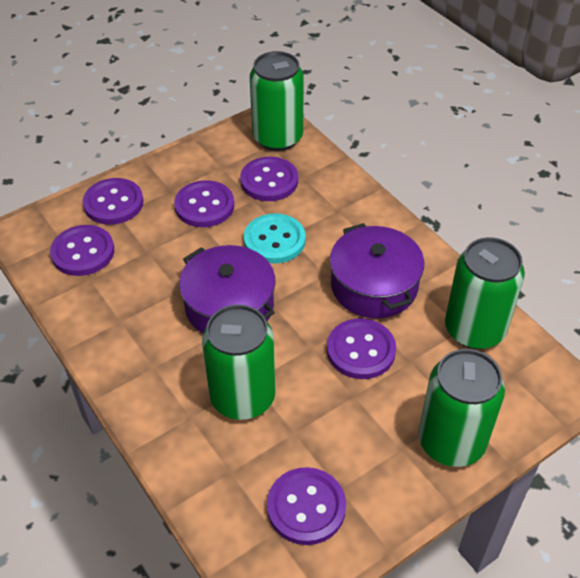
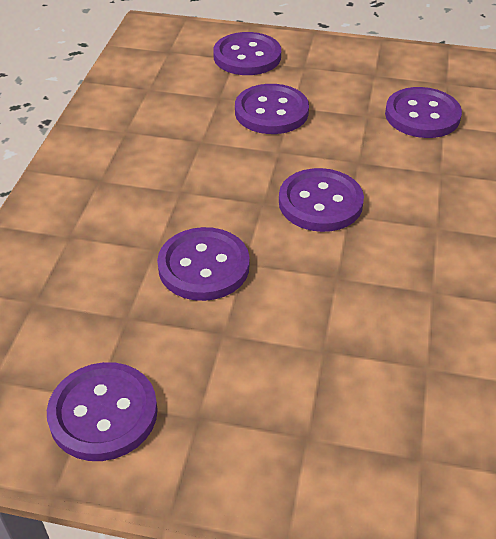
green can: 4 -> 0
purple pot: 2 -> 0
turquoise button: 1 -> 0

